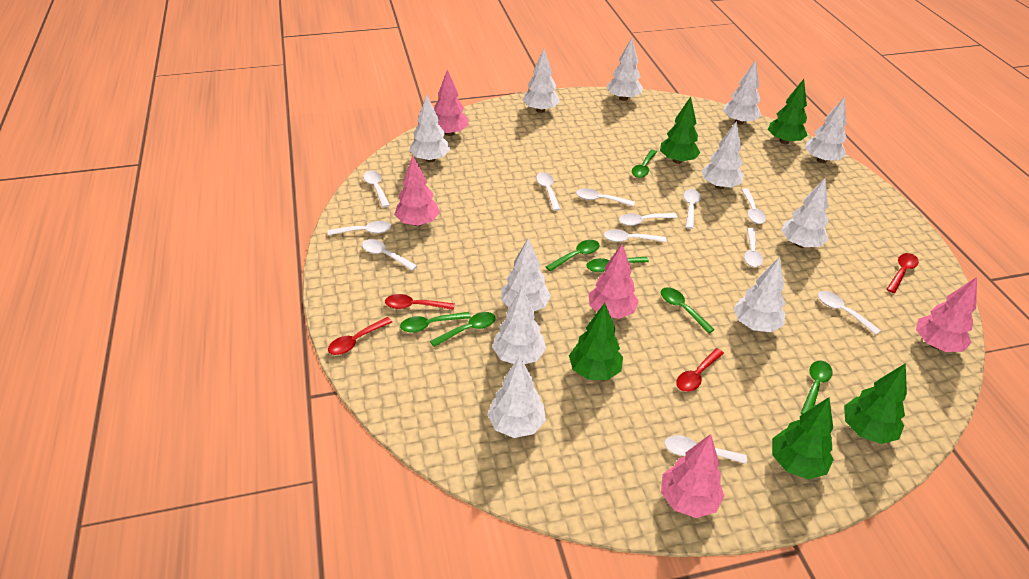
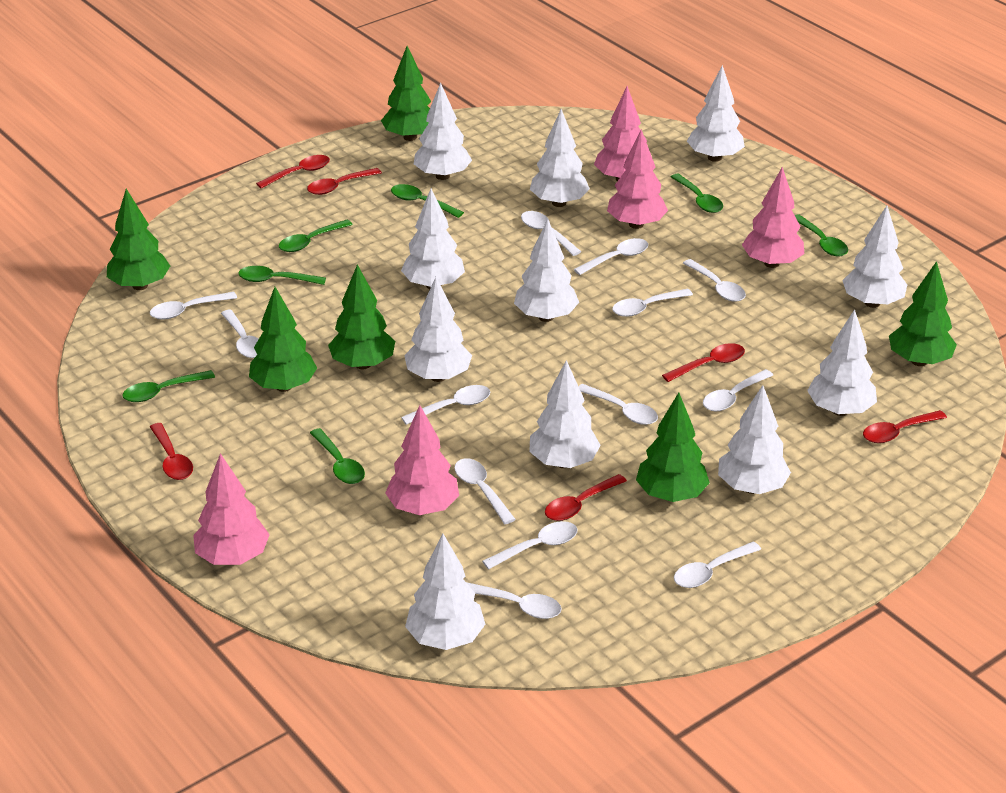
green tree: 5 -> 6
red spoon: 4 -> 6
white spoon: 12 -> 13

